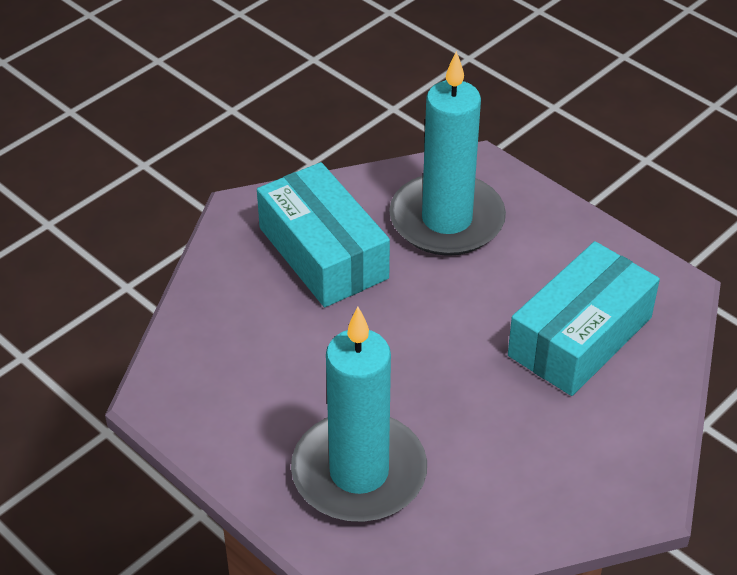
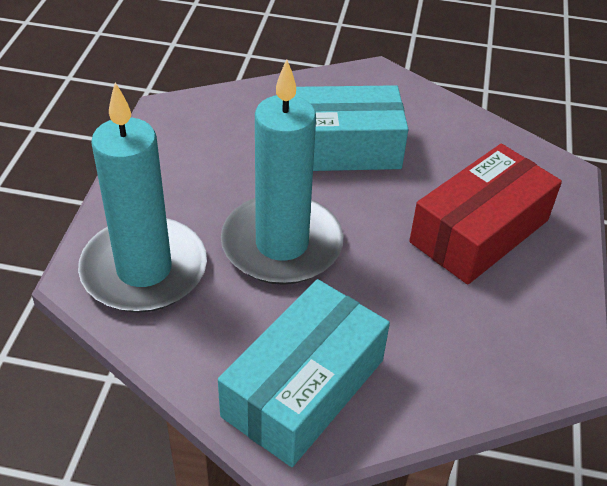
red box: 0 -> 1

